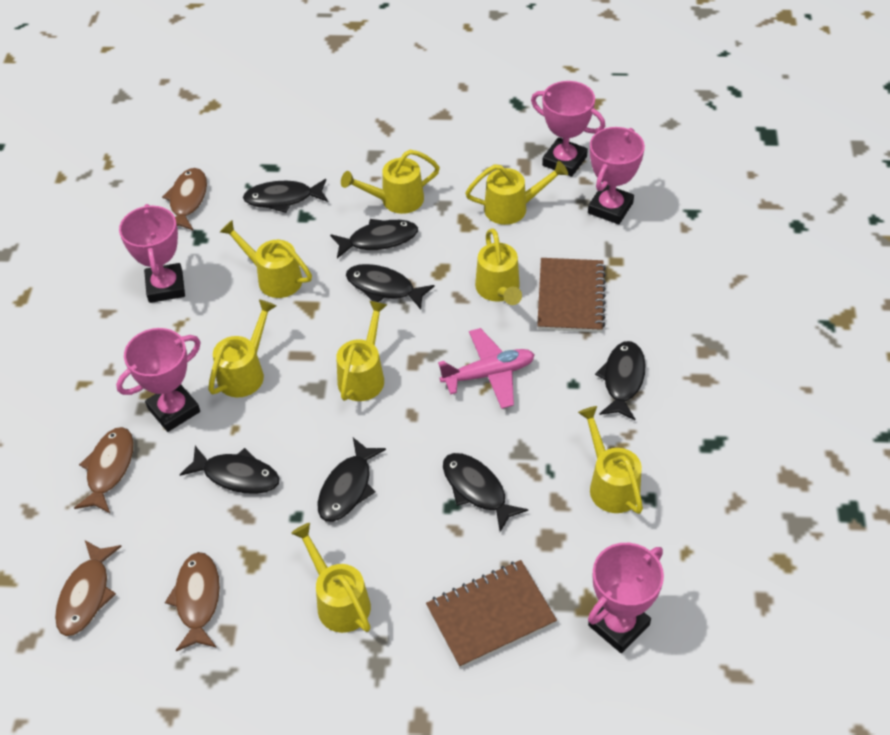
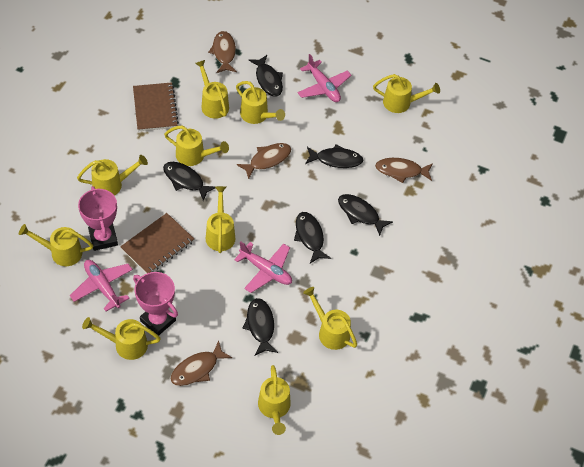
black fish: 7 -> 6
pink plane: 1 -> 3
pink trophy: 5 -> 2
yellow watering can: 8 -> 10

